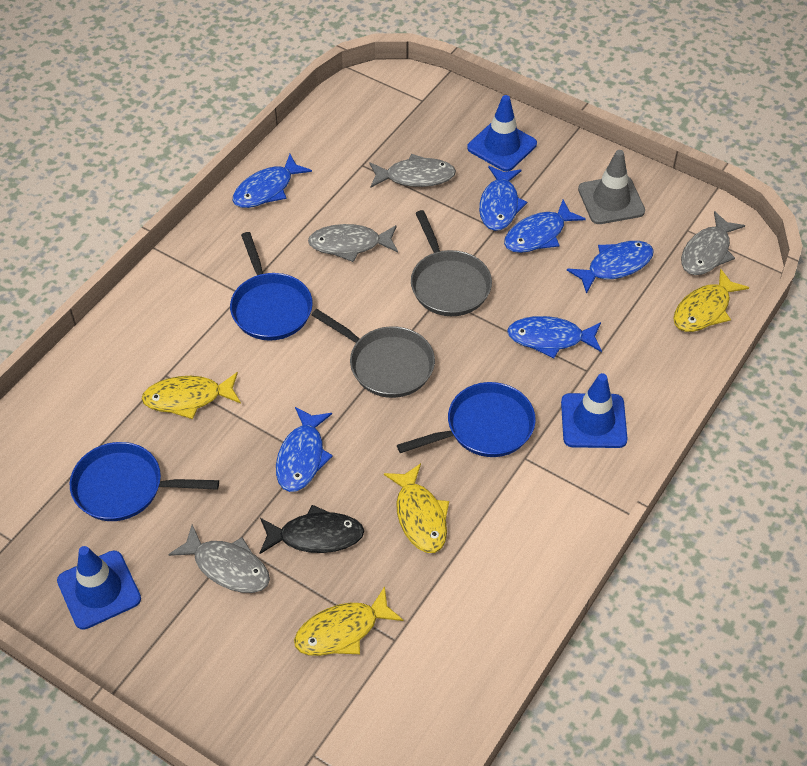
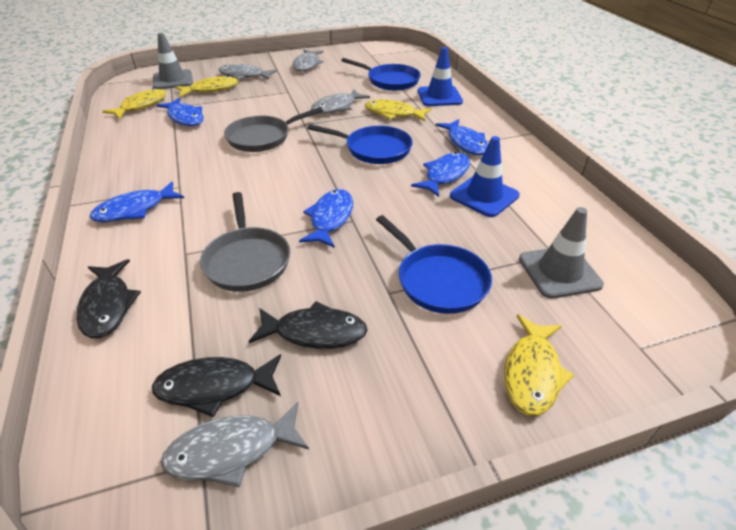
black fish: 1 -> 3
blue fish: 6 -> 5
blue traffic cone: 3 -> 2
grey traffic cone: 1 -> 2

